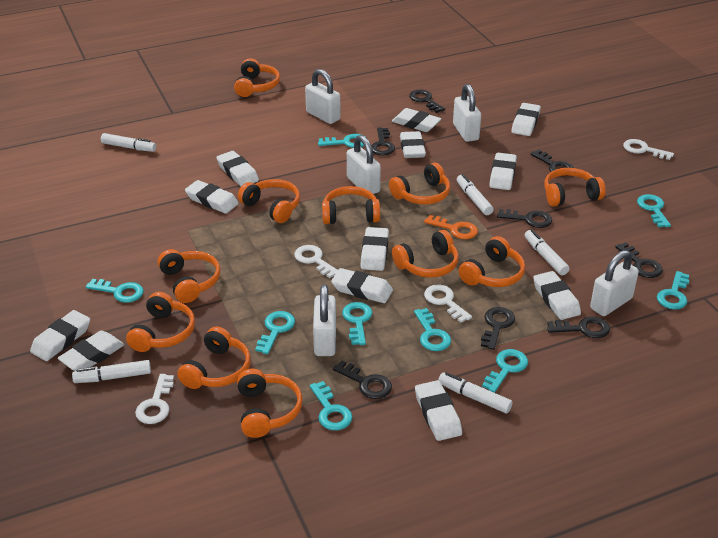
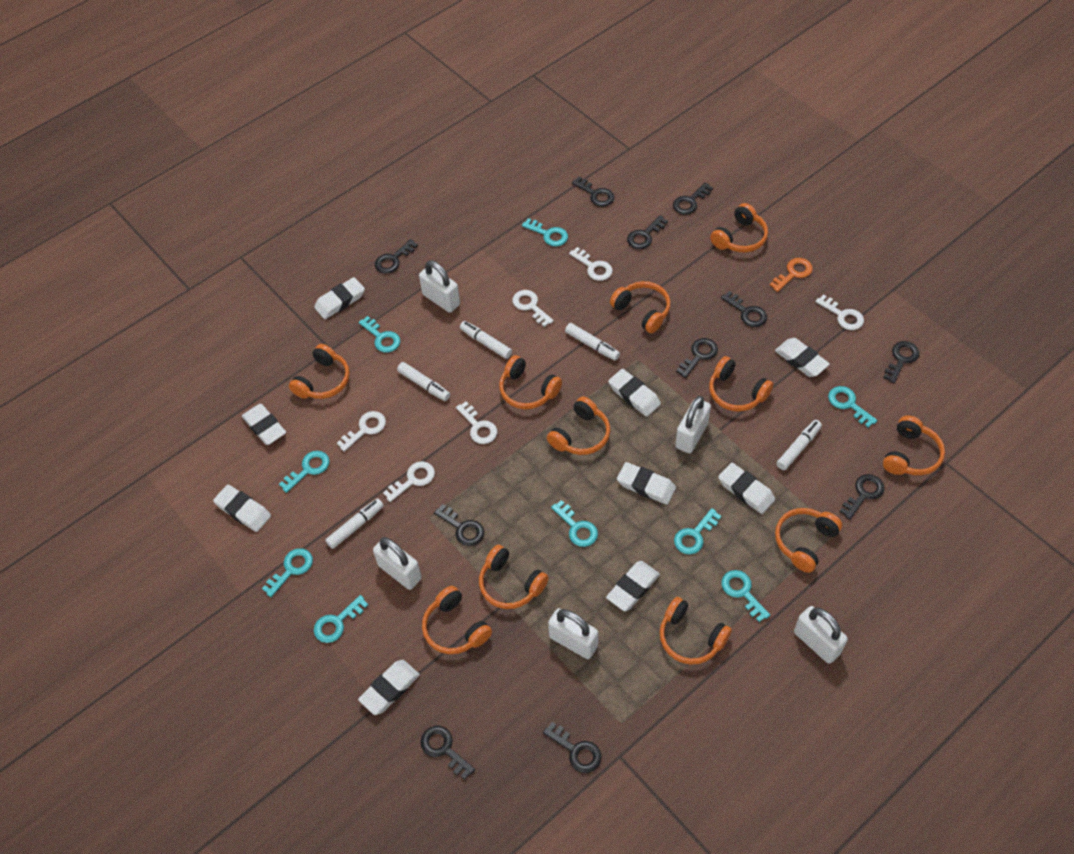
black key: 8 -> 11
white eraser: 12 -> 9
white key: 4 -> 6

